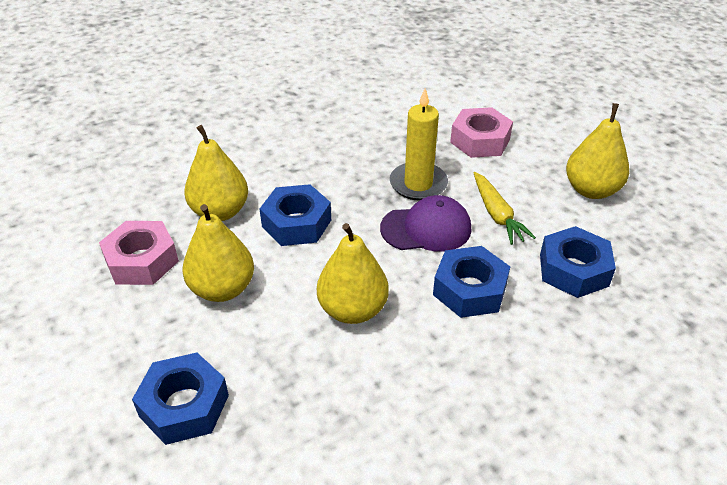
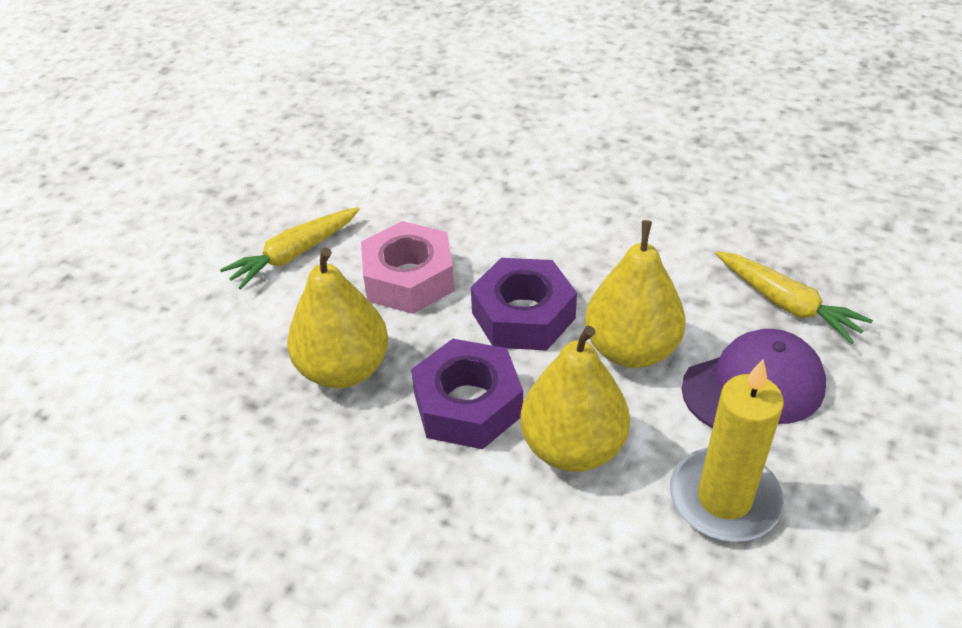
blue nut: 4 -> 0
pink nut: 2 -> 1
purple nut: 0 -> 2
yellow carrot: 1 -> 2
yellow pear: 4 -> 3

